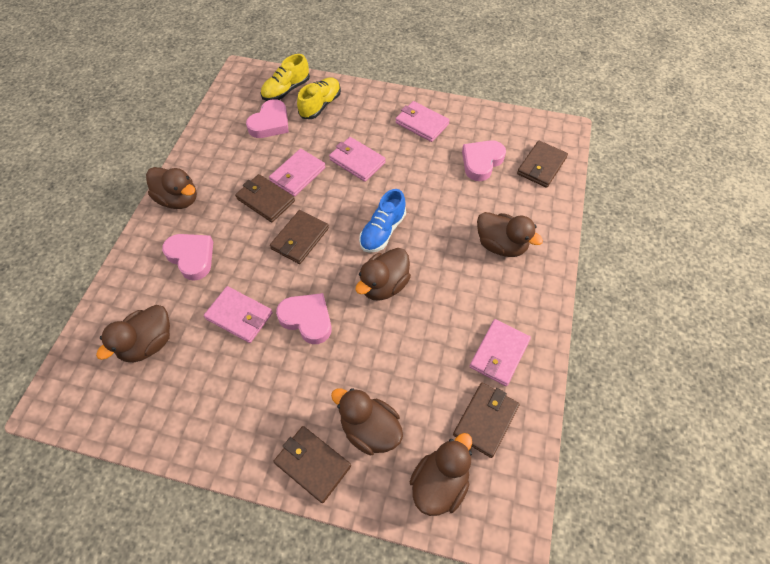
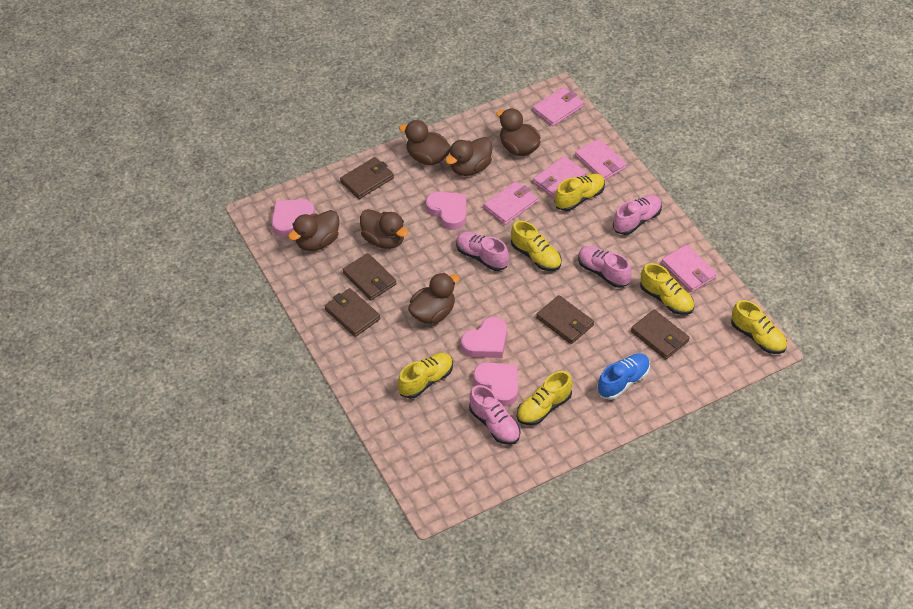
pink shoe: 0 -> 4
yellow shoe: 2 -> 6

